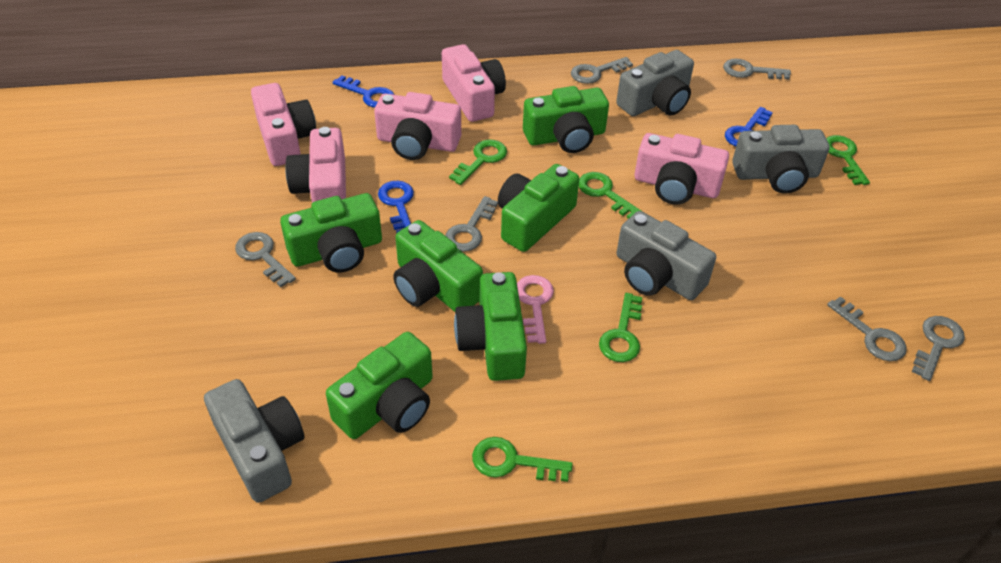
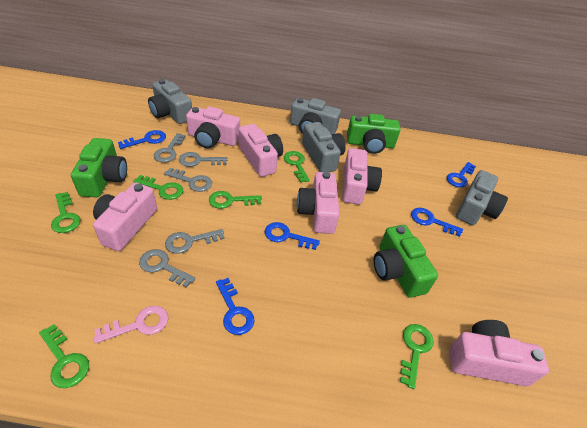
blue key: 3 -> 5
green camera: 6 -> 3
green key: 5 -> 6
grey key: 6 -> 5
pink camera: 5 -> 6

